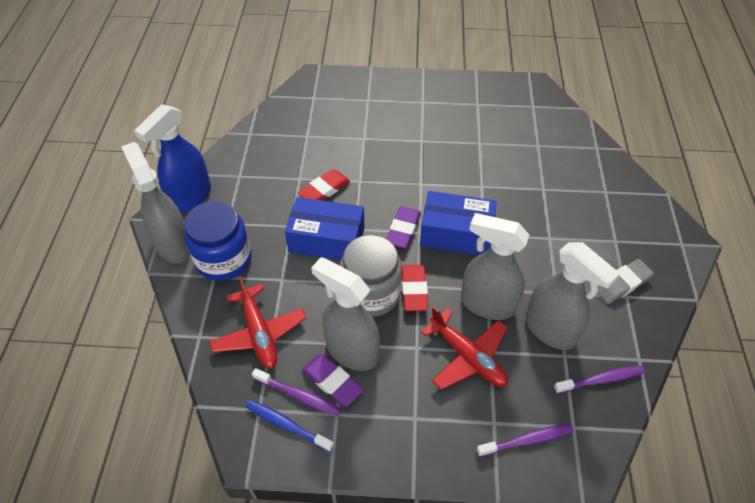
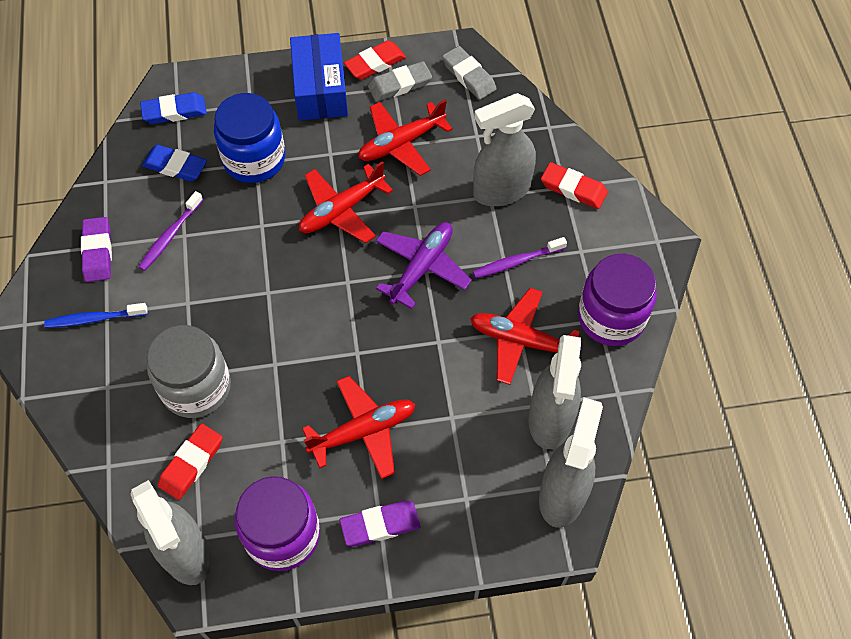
blue box: 2 -> 1
blue eraser: 0 -> 2
blue spray bottle: 1 -> 0
grey eraser: 1 -> 2
purple jar: 0 -> 2
purple plane: 0 -> 1
purple toothbrush: 3 -> 2
red eraser: 2 -> 3
red plane: 2 -> 4

